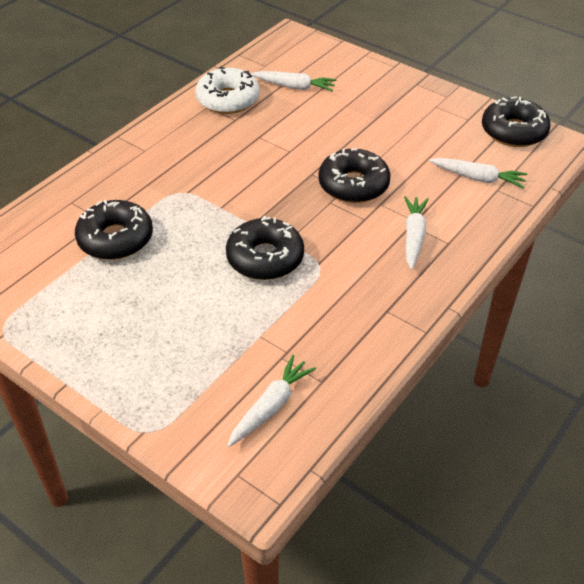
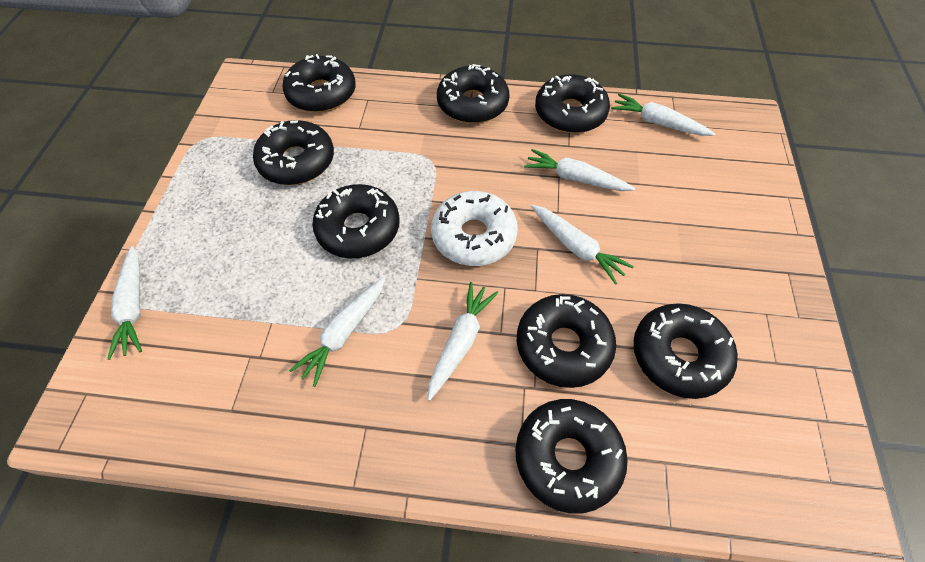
black donut: 4 -> 8
white carrot: 4 -> 6

